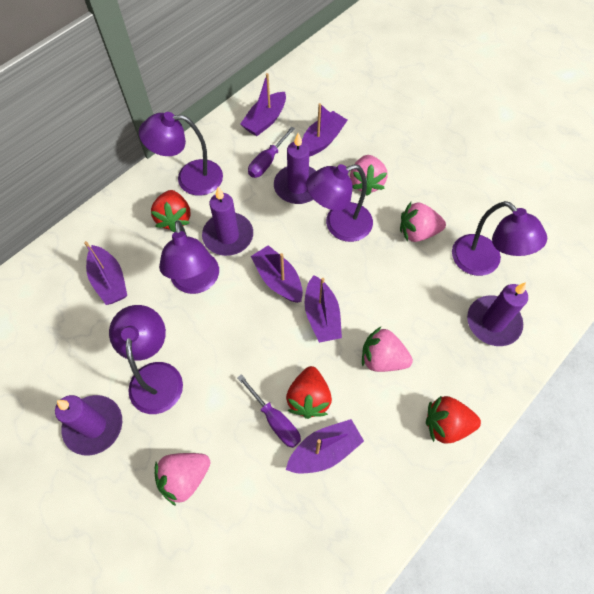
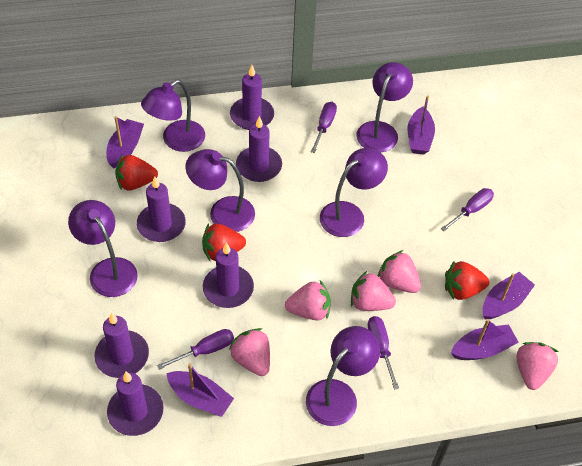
pink strawberry: 4 -> 5
purple boat: 6 -> 5
purple candle: 4 -> 6
purple lamp: 5 -> 6
purple screwdriver: 2 -> 4

